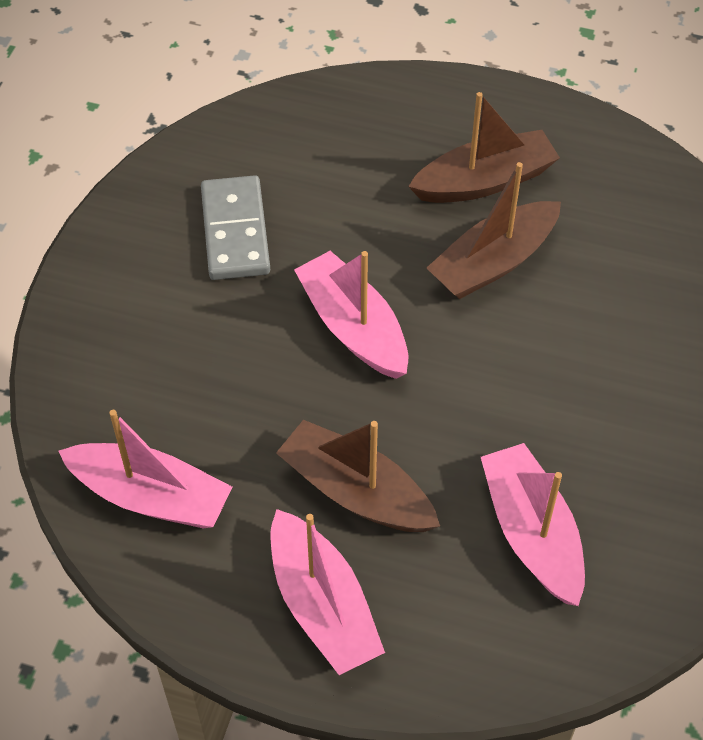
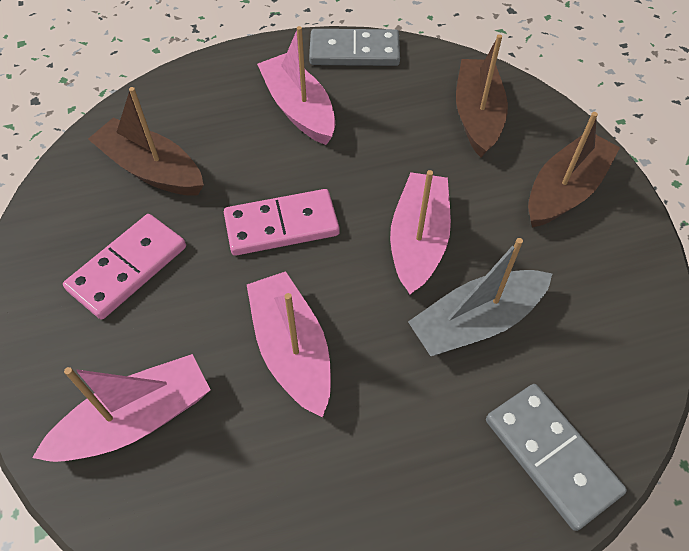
grey boat: 0 -> 1
grey domino: 1 -> 2
pink domino: 0 -> 2

